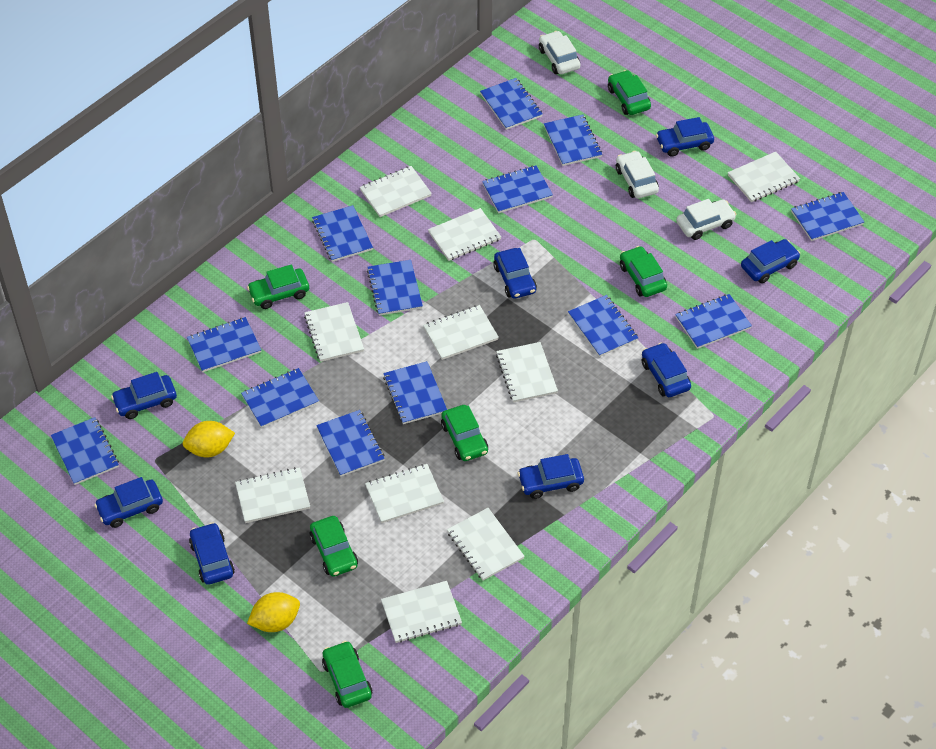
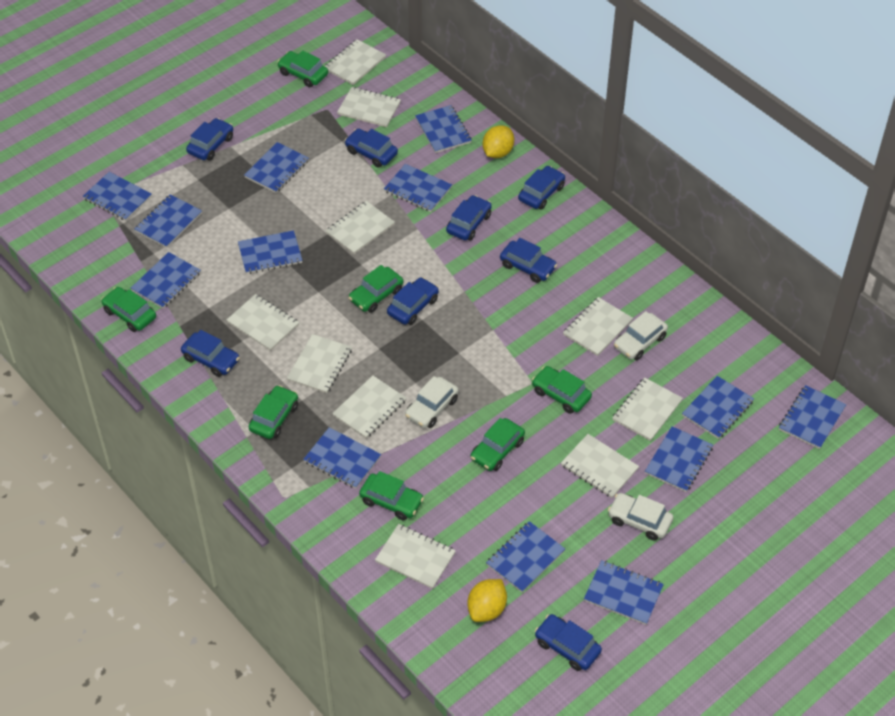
green car: 6 -> 7

